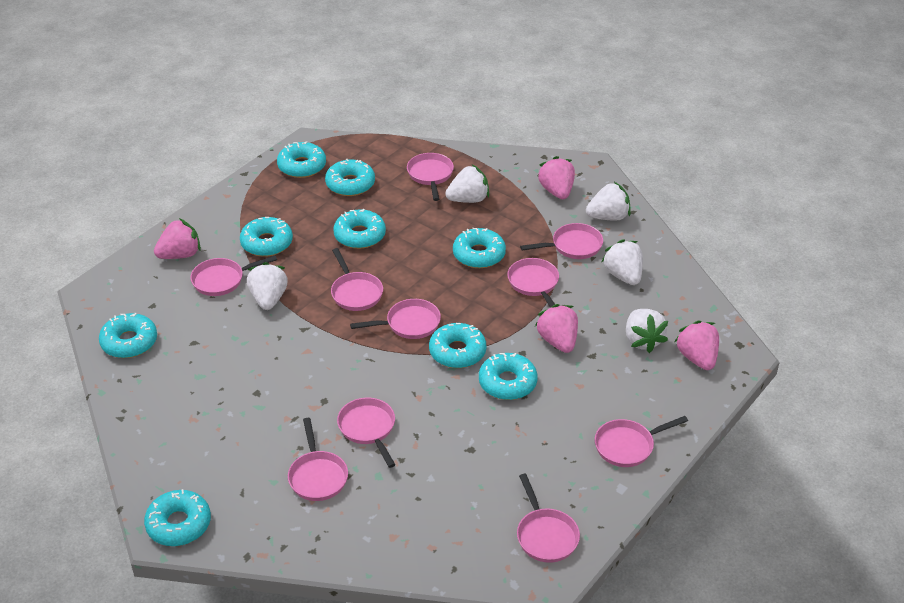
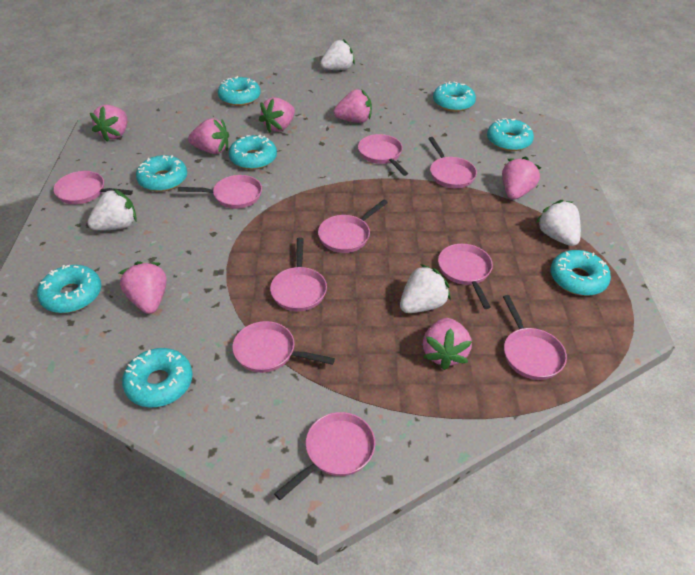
pink strawberry: 4 -> 7
turquoise donut: 9 -> 8
white strawberry: 5 -> 4

